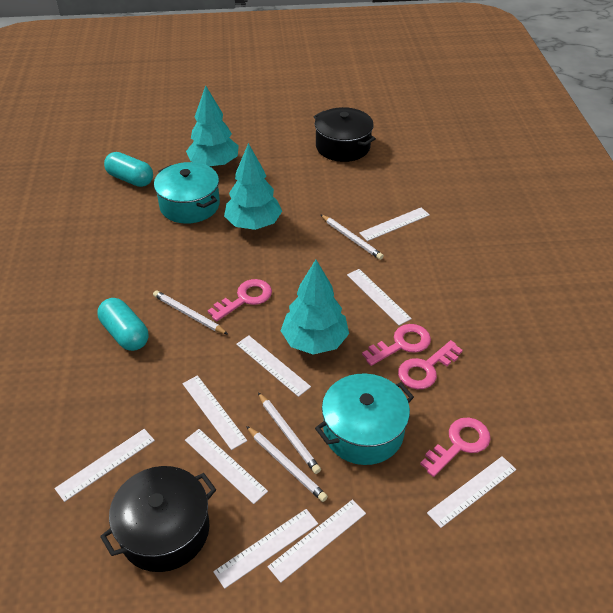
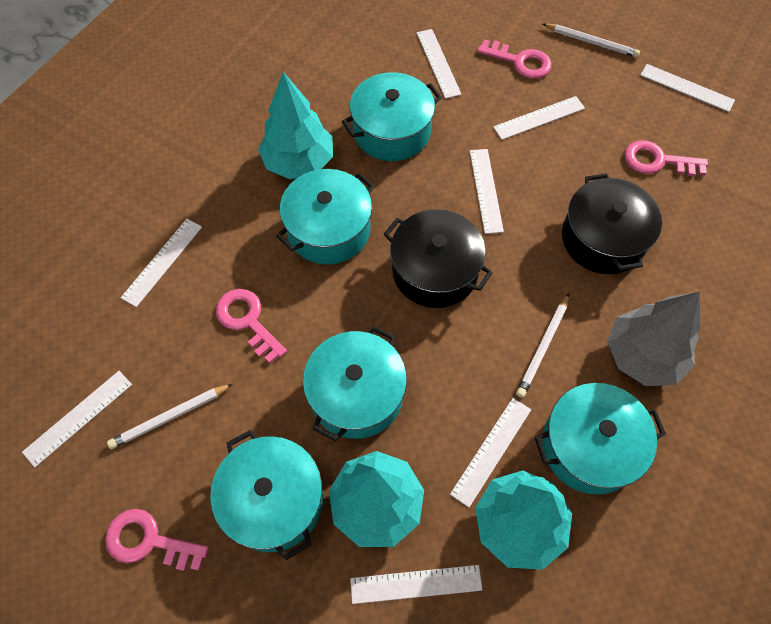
grey tree: 0 -> 1
turquoise capsule: 2 -> 0
turquoise pot: 2 -> 5
white pencil: 4 -> 3
white ruler: 9 -> 8

